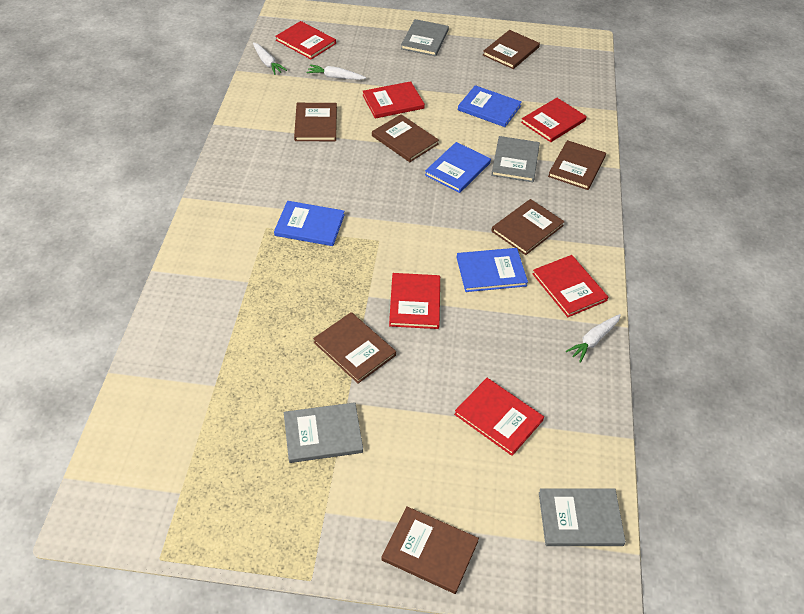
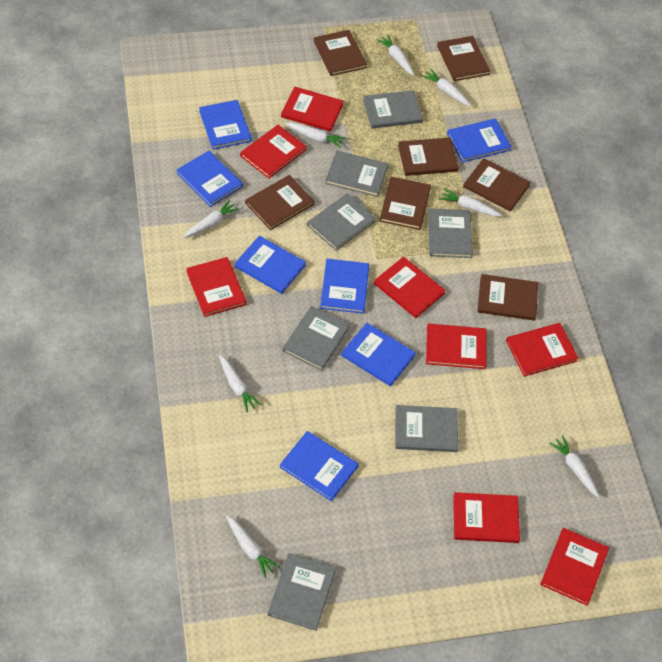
blue book: 4 -> 7
grey book: 4 -> 7
red book: 6 -> 8
white carrot: 3 -> 8

